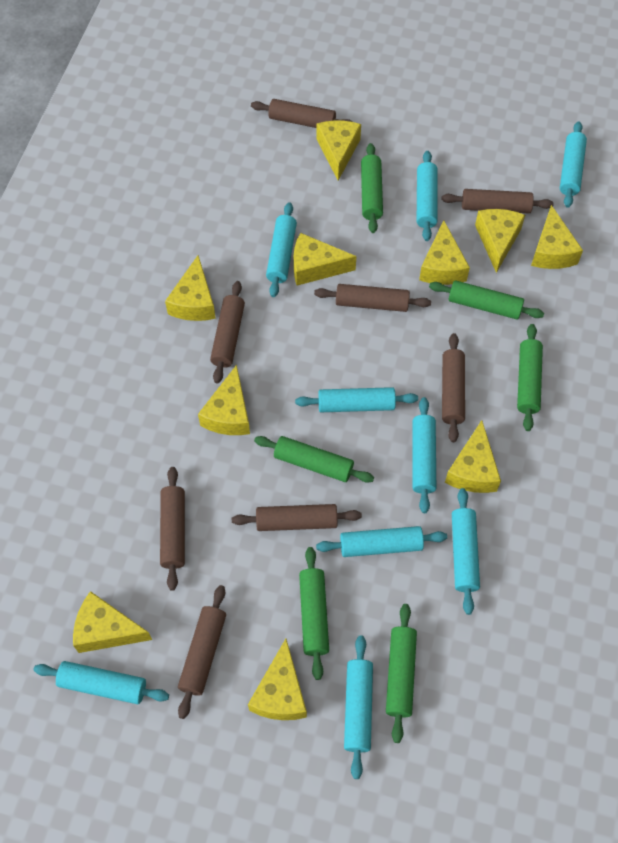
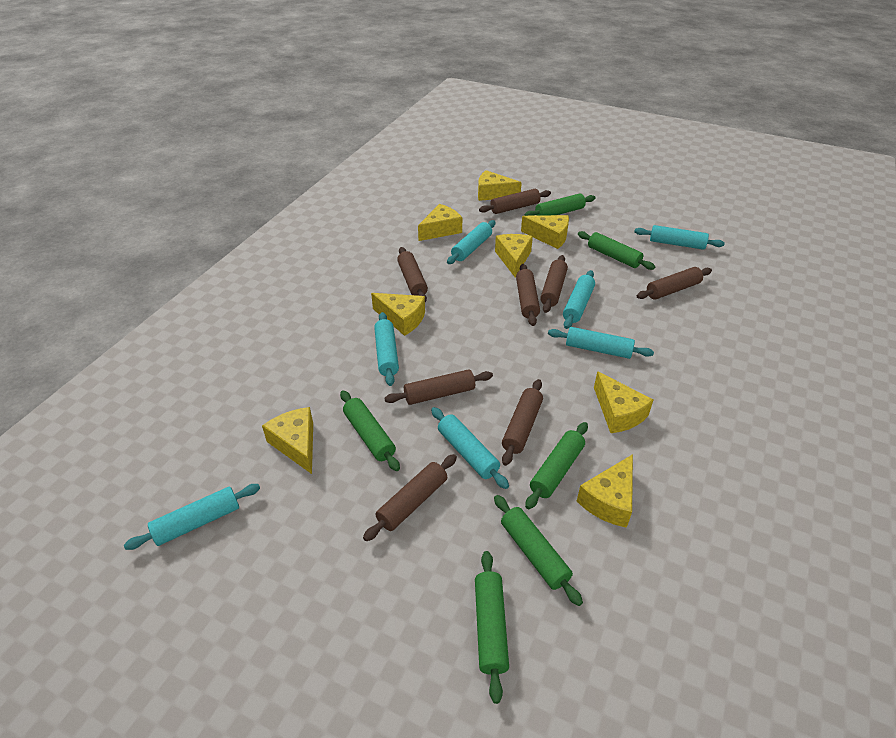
turquoise rolling pin: 9 -> 7
yellow cheese: 10 -> 8

